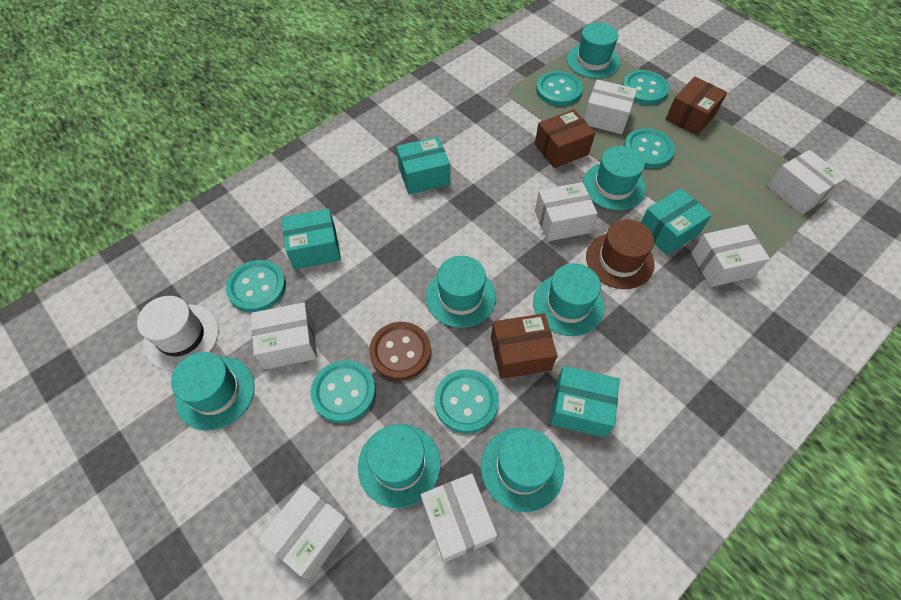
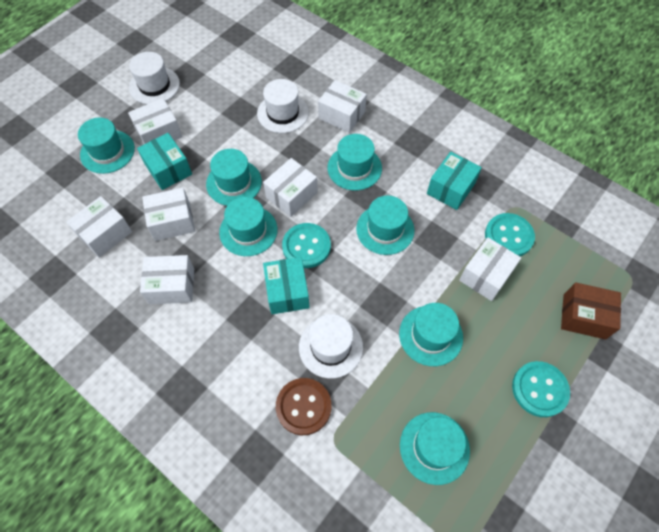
brown box: 3 -> 1
brown hat: 1 -> 0
turquoise box: 4 -> 3
turquoise button: 6 -> 3
white hat: 1 -> 3

